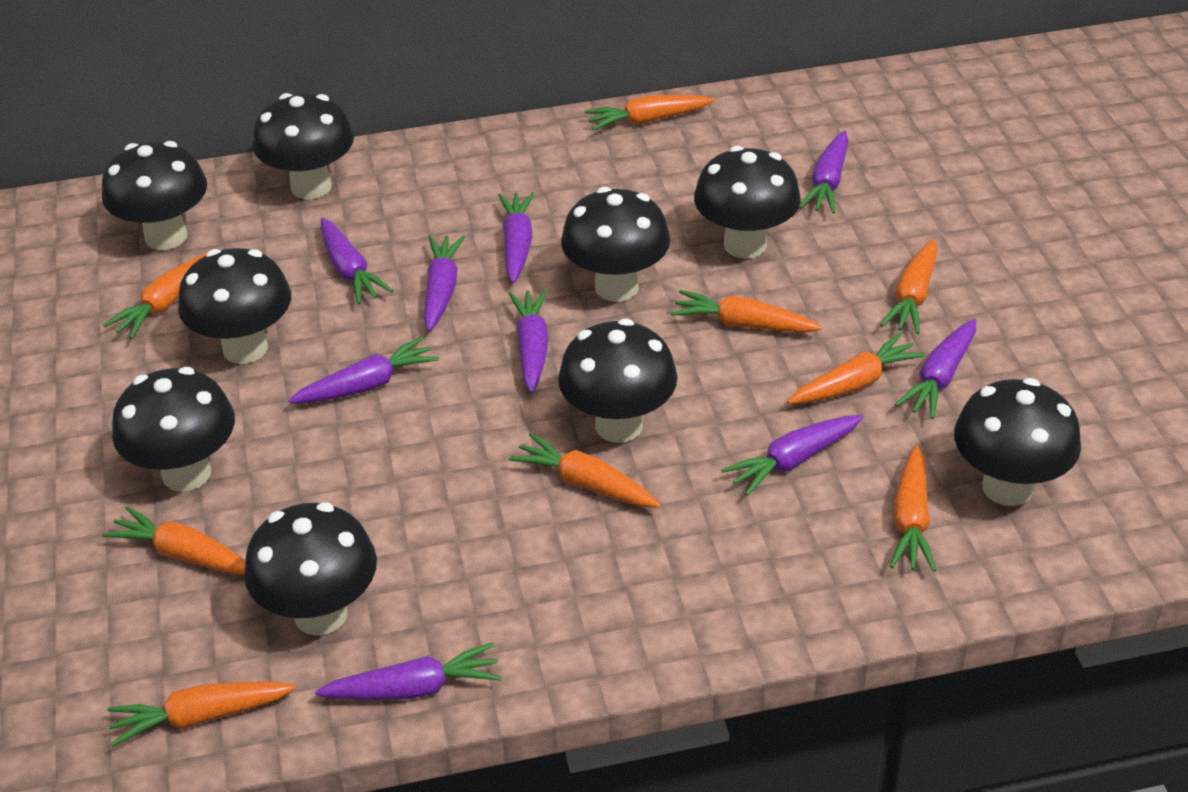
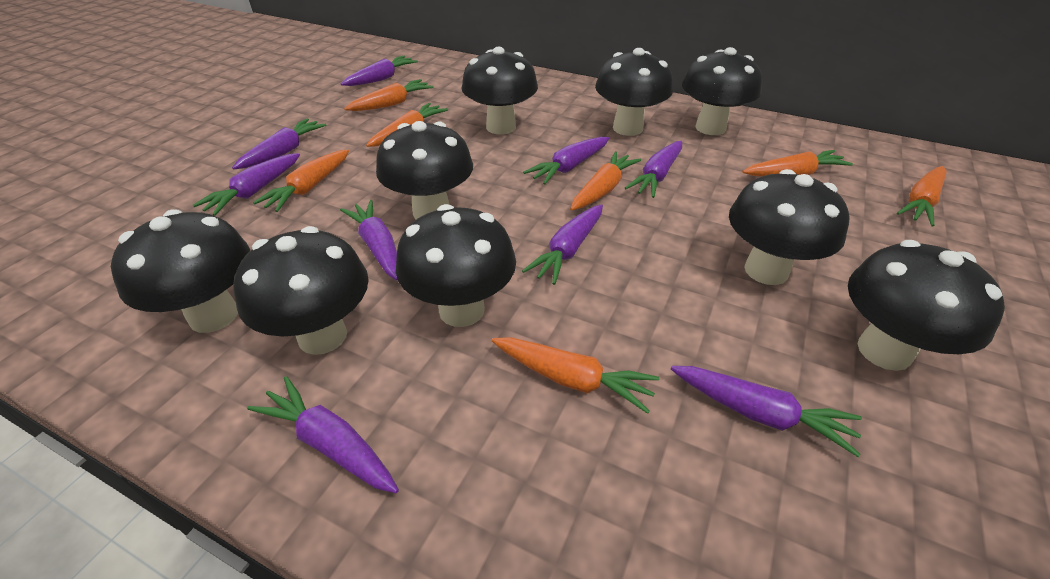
orange carrot: 9 -> 7

